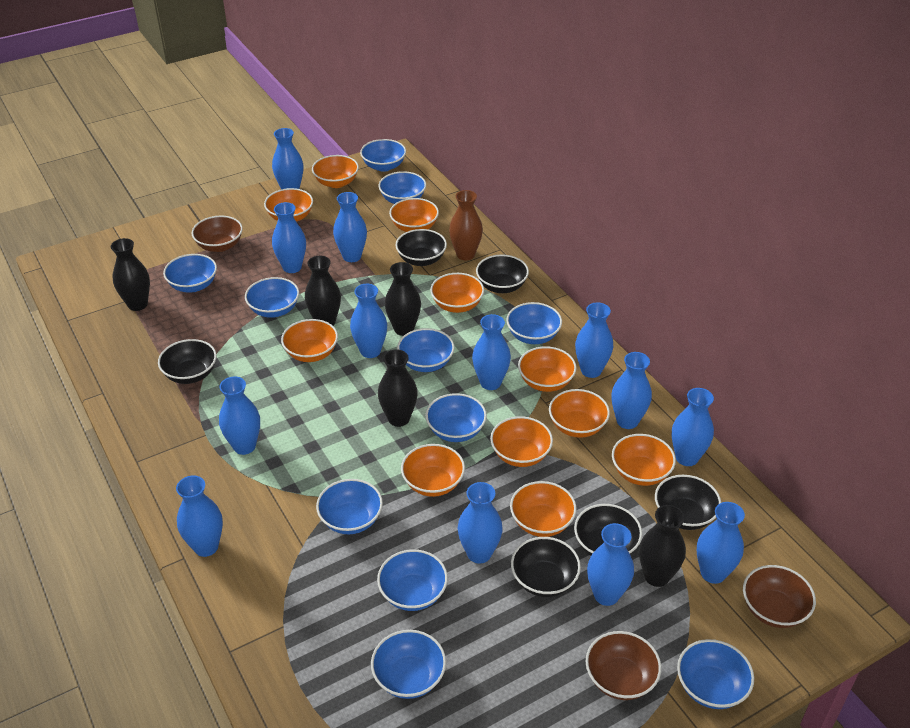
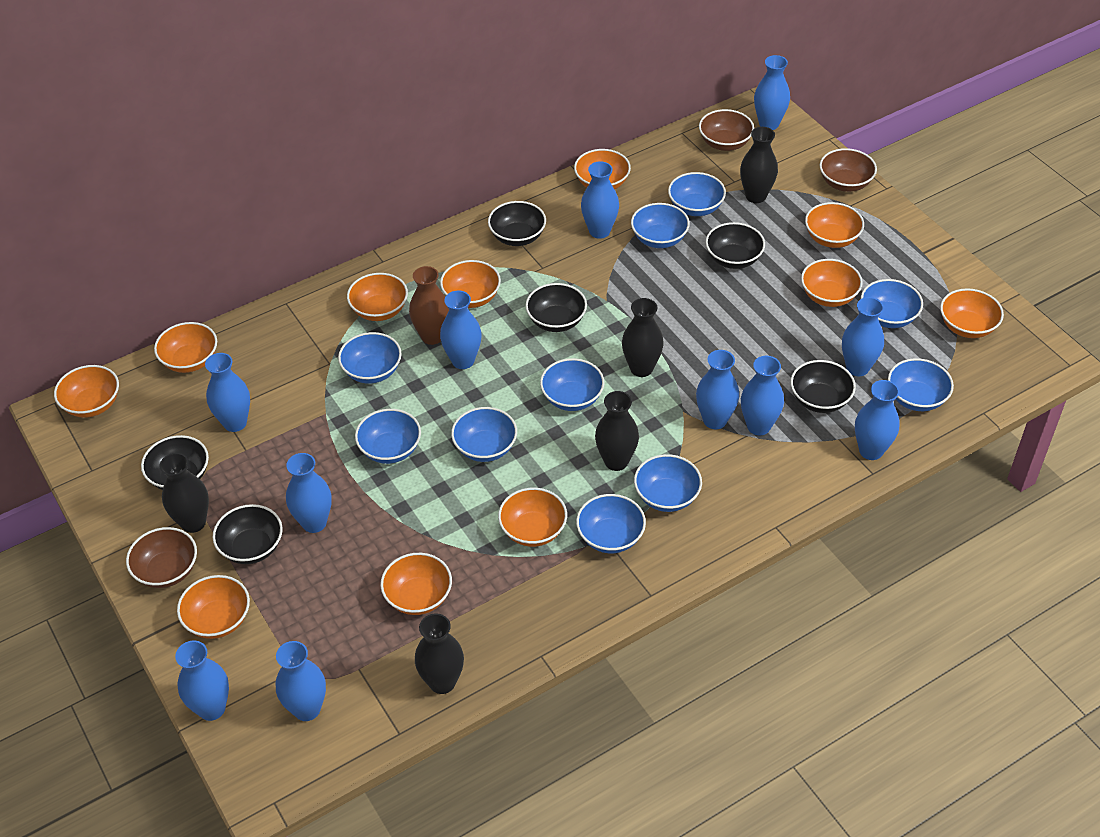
blue bowl: 11 -> 10
blue vase: 13 -> 11

